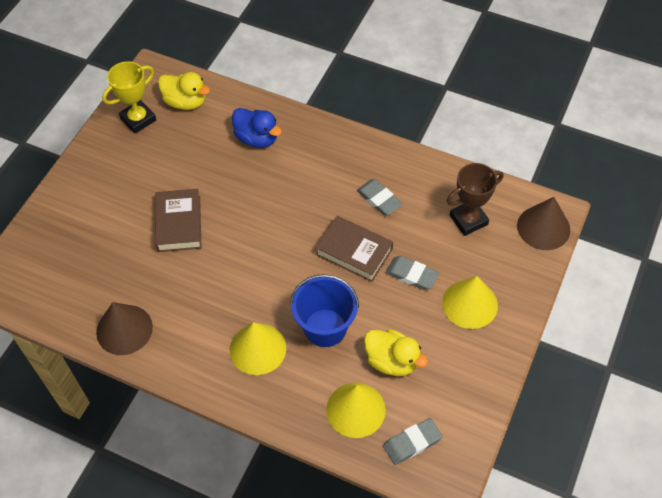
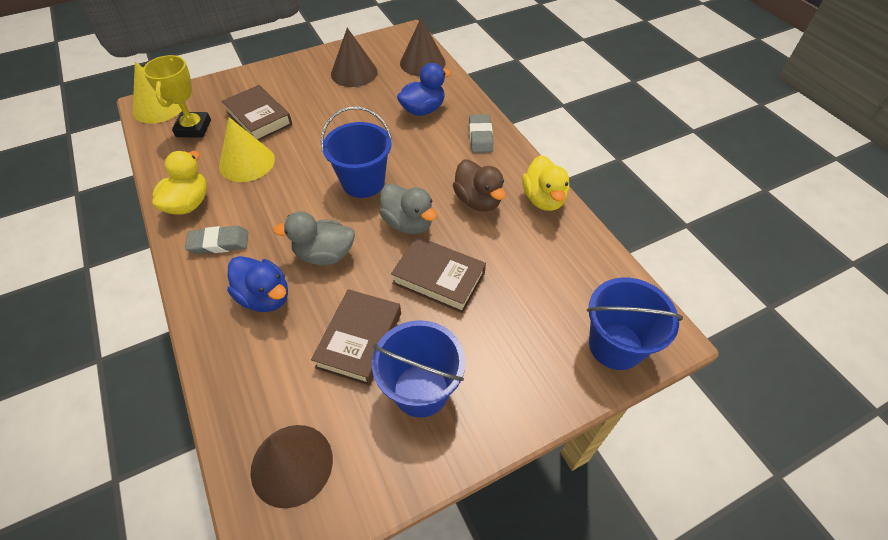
blue bucket: 1 -> 3
blue duck: 1 -> 2
brown book: 2 -> 3
brown cone: 2 -> 3
brown duck: 0 -> 1
brown trophy: 1 -> 0
grey duck: 0 -> 2
grey eraser: 3 -> 2
yellow cone: 3 -> 2

